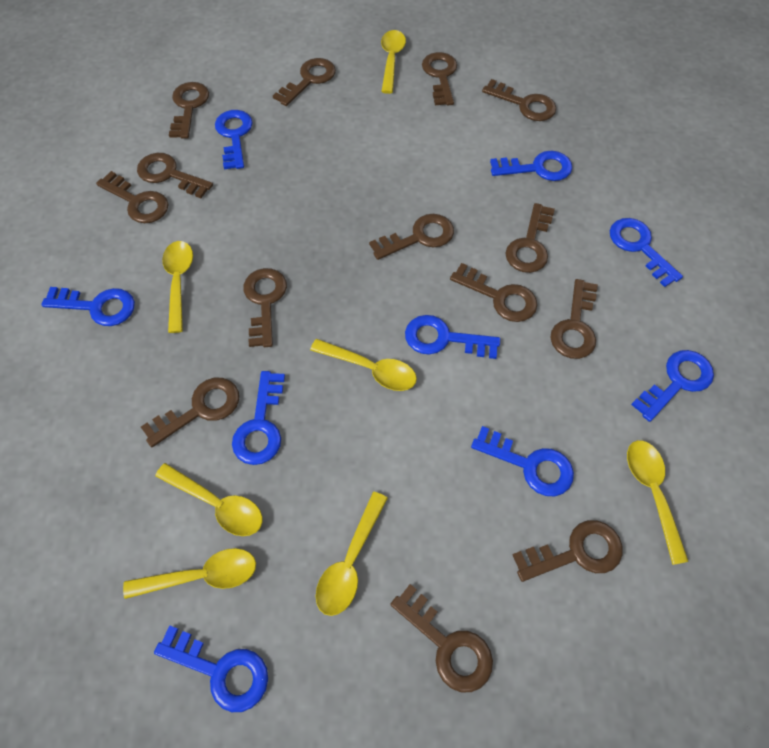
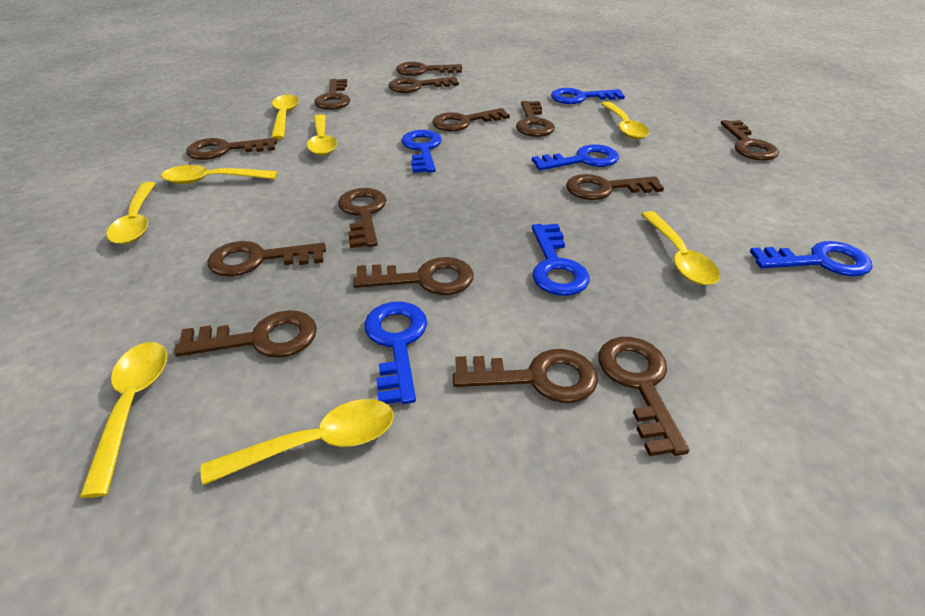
blue key: 9 -> 6
yellow spoon: 7 -> 8

